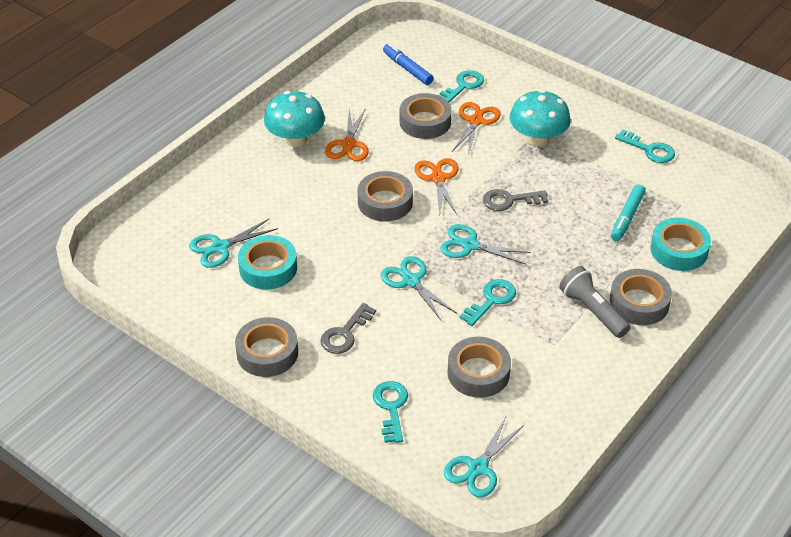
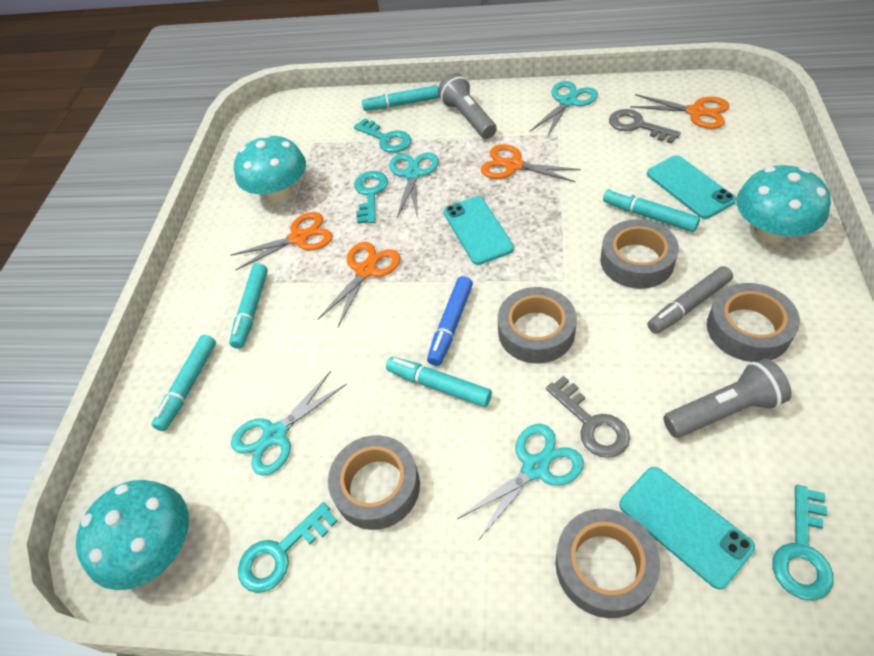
grey flashlight: 1 -> 2
grey marker: 0 -> 1
orange scissors: 3 -> 4
turquoise marker: 1 -> 5
turquoise mushroom: 2 -> 3
turquoise phone: 0 -> 3
turquoise tape: 2 -> 0

